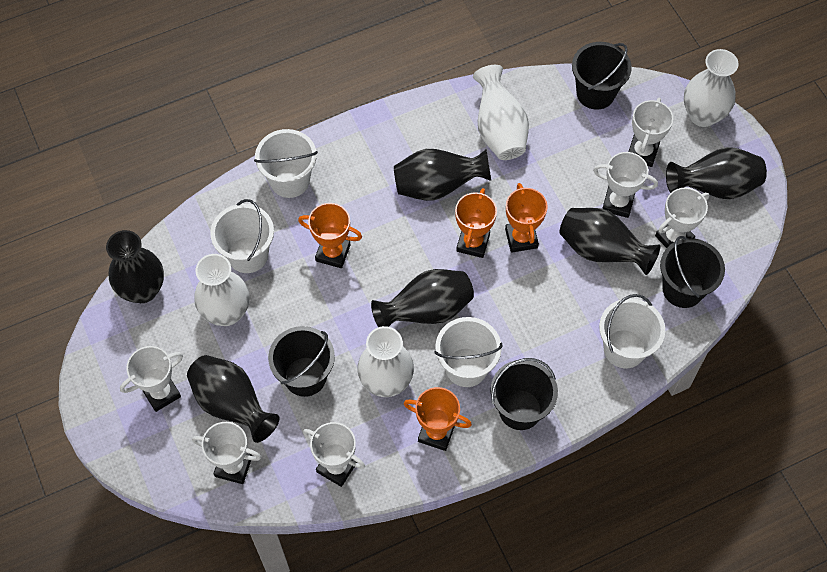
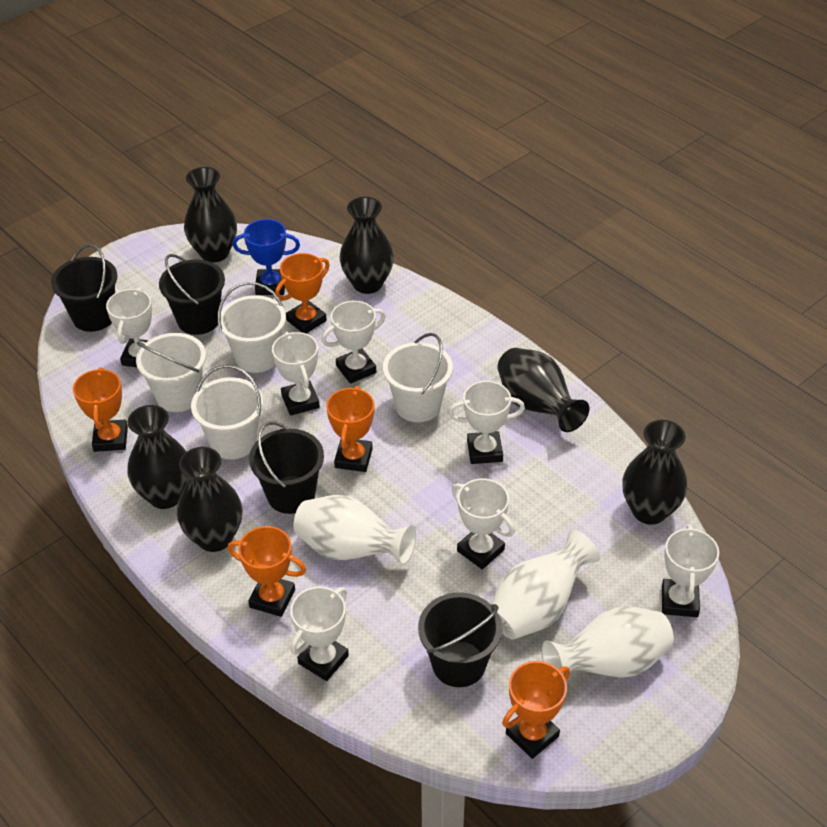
blue trophy: 0 -> 1
orange trophy: 4 -> 5
white trophy: 6 -> 7
white vase: 4 -> 3

